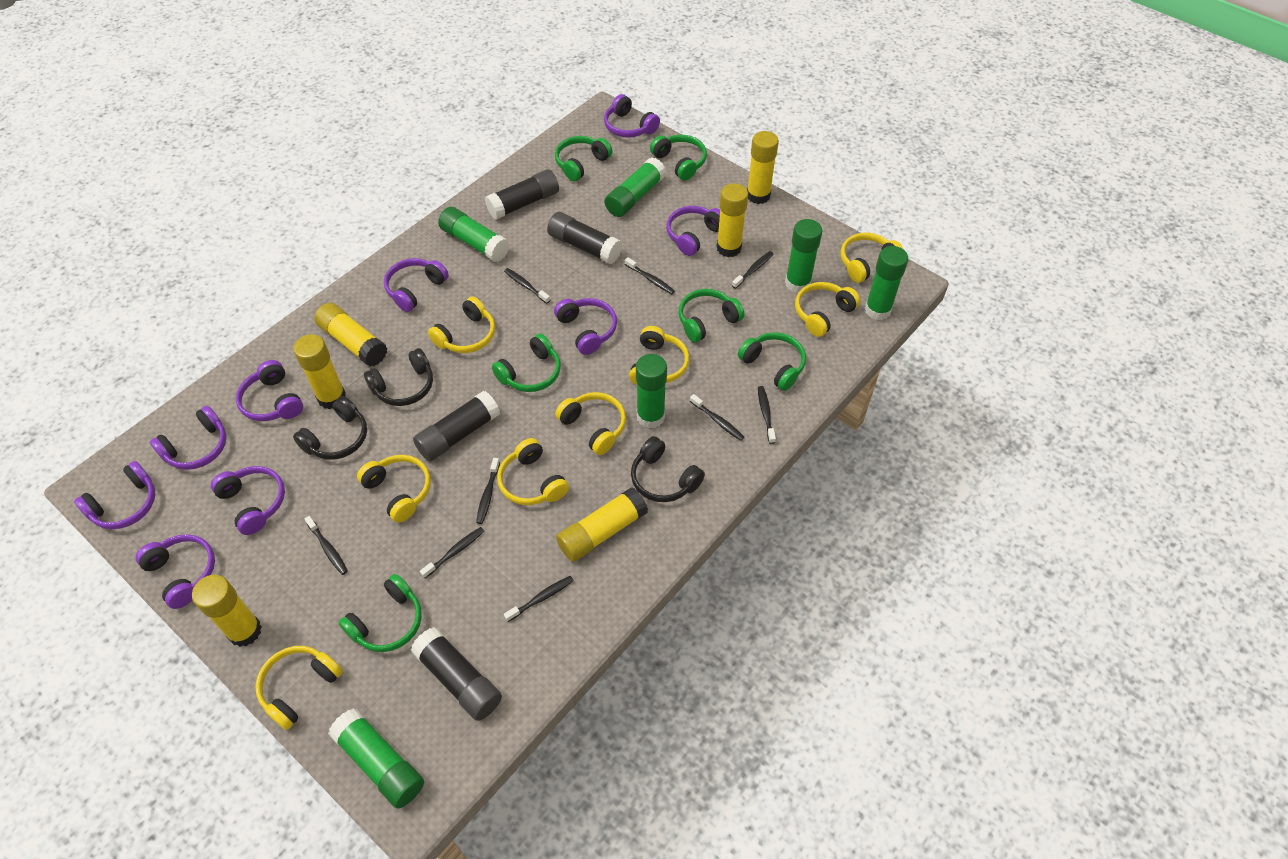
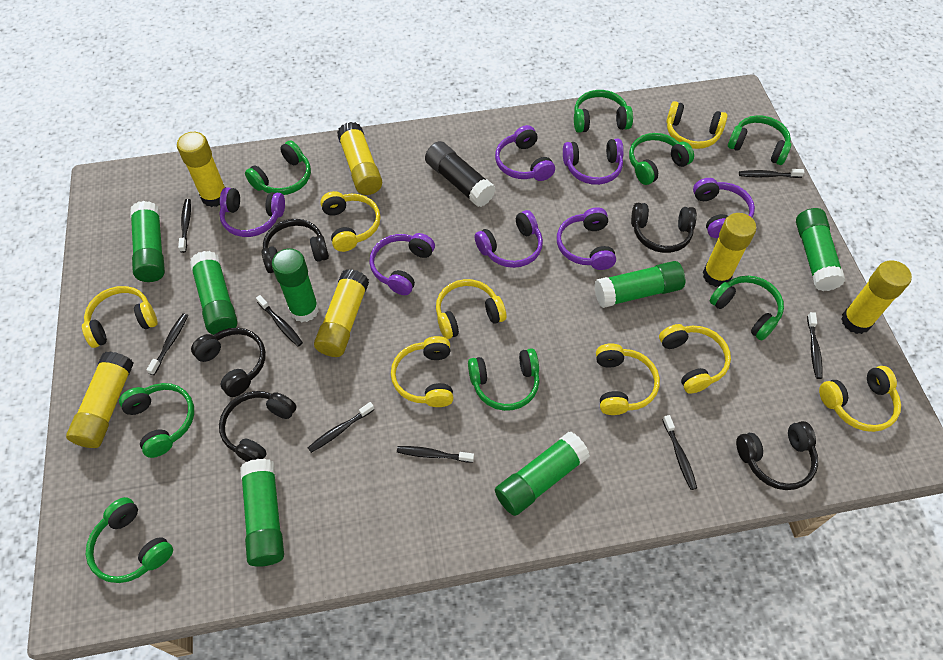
black glue stick: 4 -> 1
black headphones: 3 -> 5
black toothbrush: 9 -> 8
green glue stick: 6 -> 7
green headphones: 6 -> 8
purple headphones: 9 -> 7

